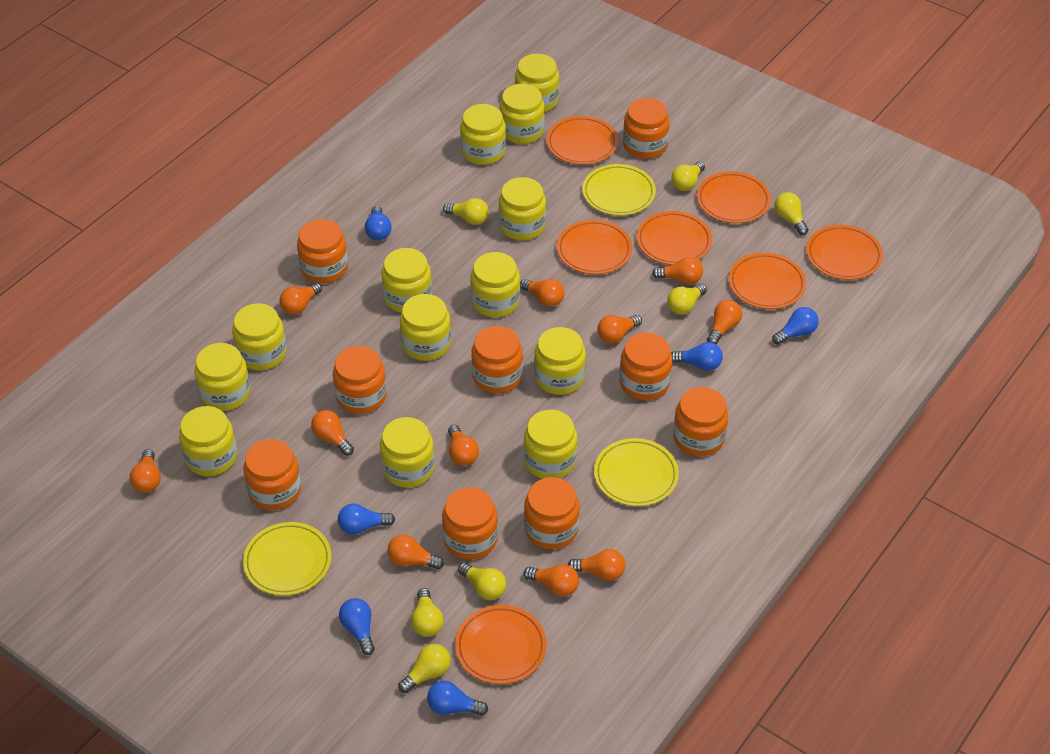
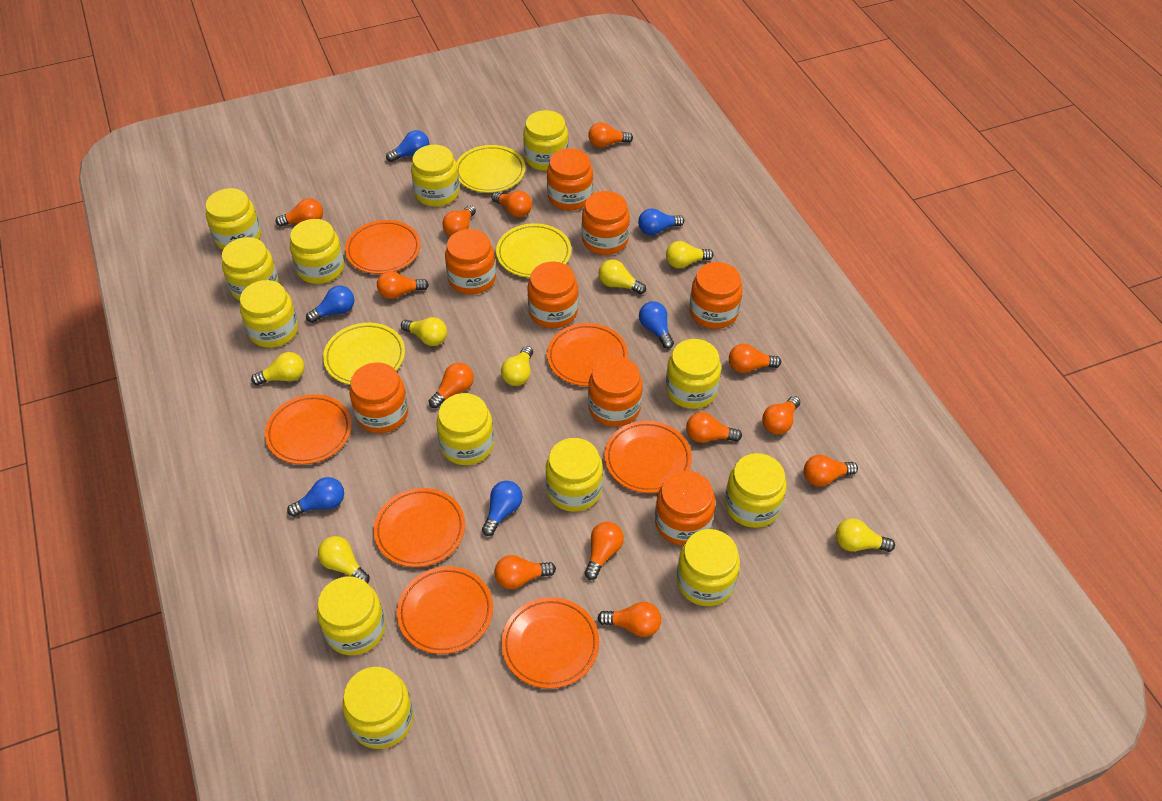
orange jar: 9 -> 8
orange light bulb: 11 -> 13

